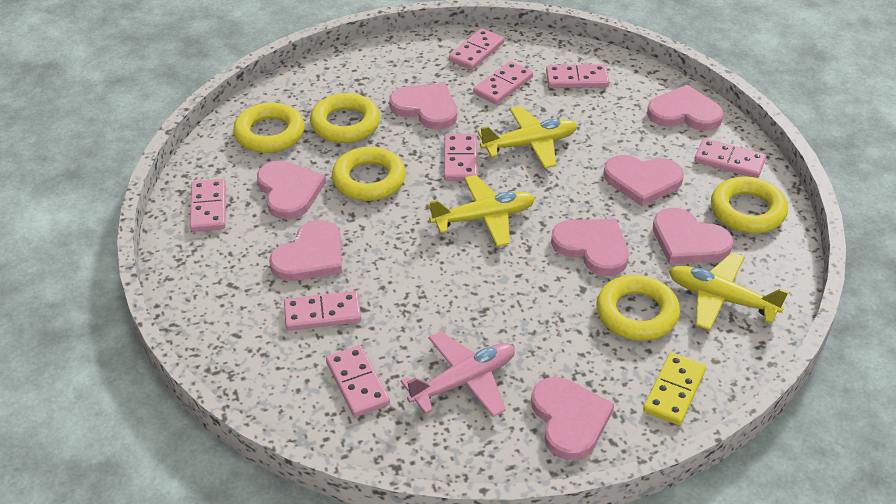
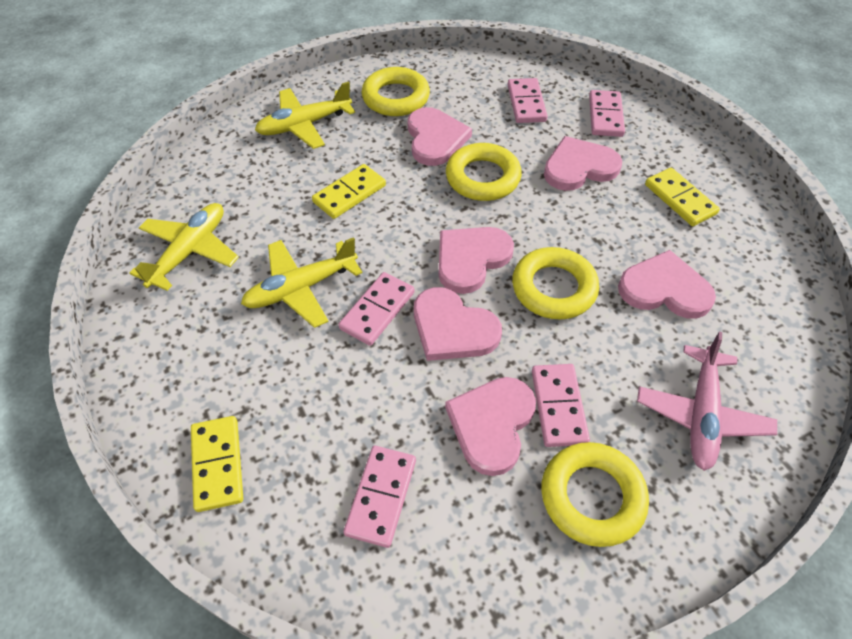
pink domino: 8 -> 5
pink heart: 8 -> 6
yellow domino: 1 -> 3
yellow ring: 5 -> 4

